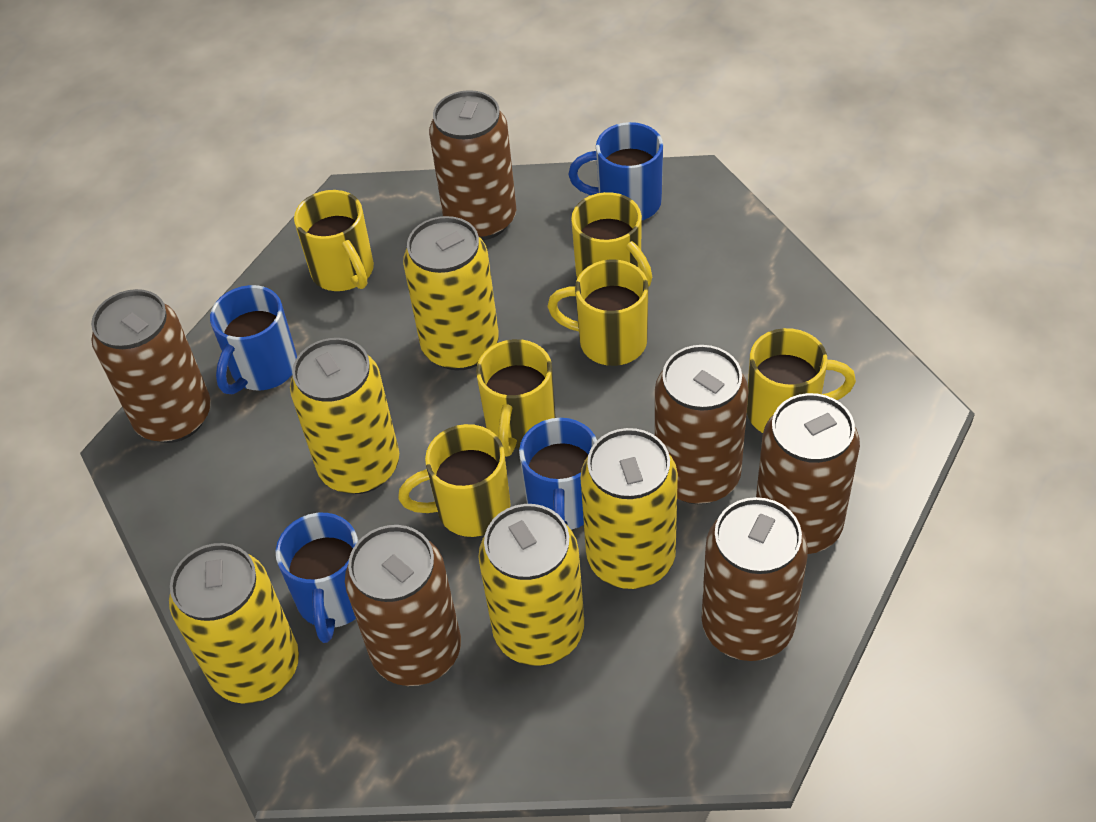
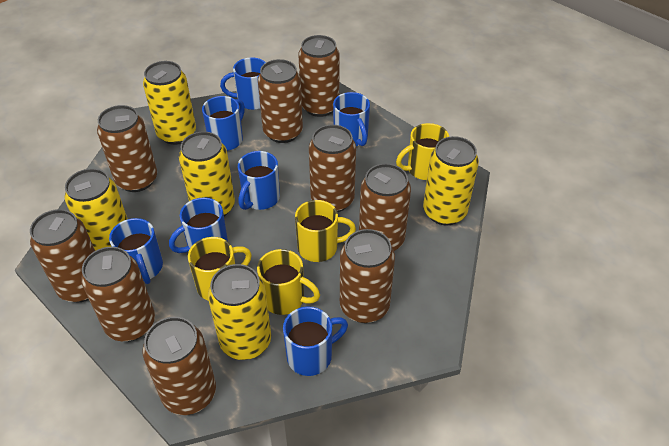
blue mug: 4 -> 7
brown can: 6 -> 9
yellow mug: 6 -> 4

